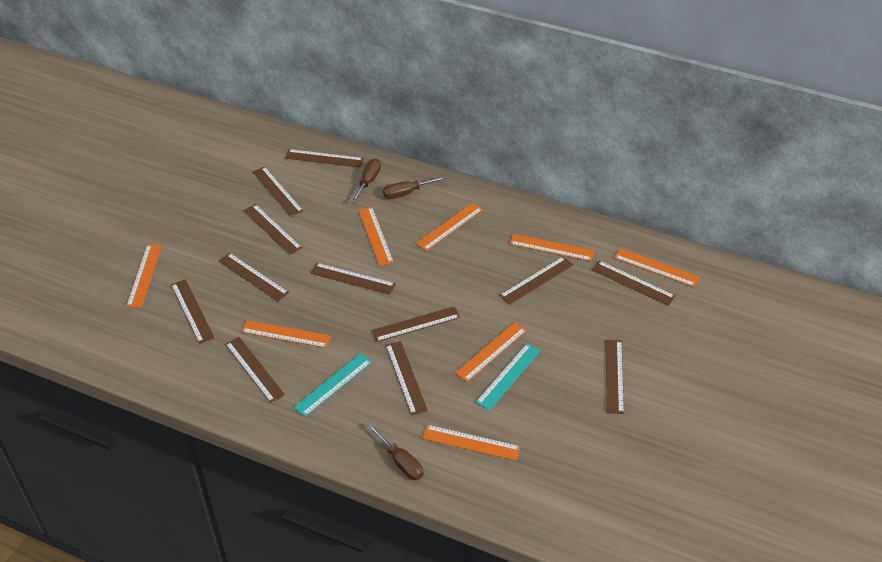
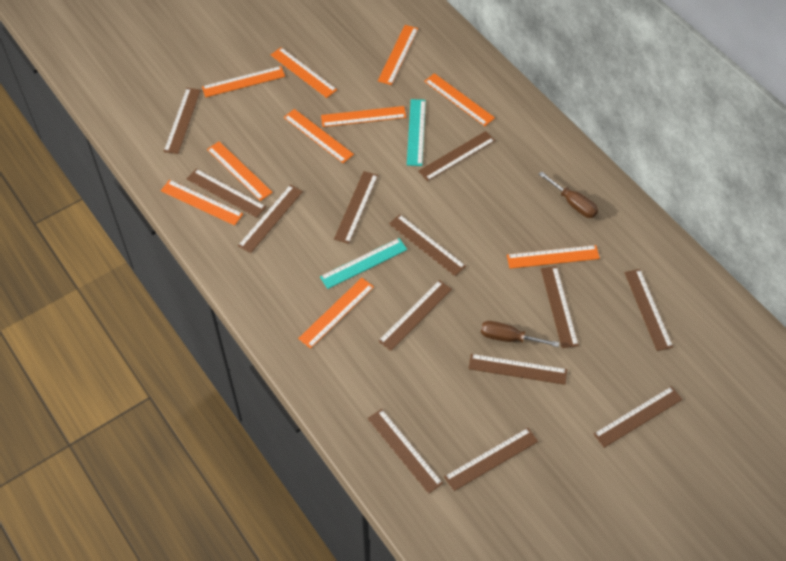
brown ruler: 12 -> 13
brown screwdriver: 3 -> 2
orange ruler: 8 -> 10

